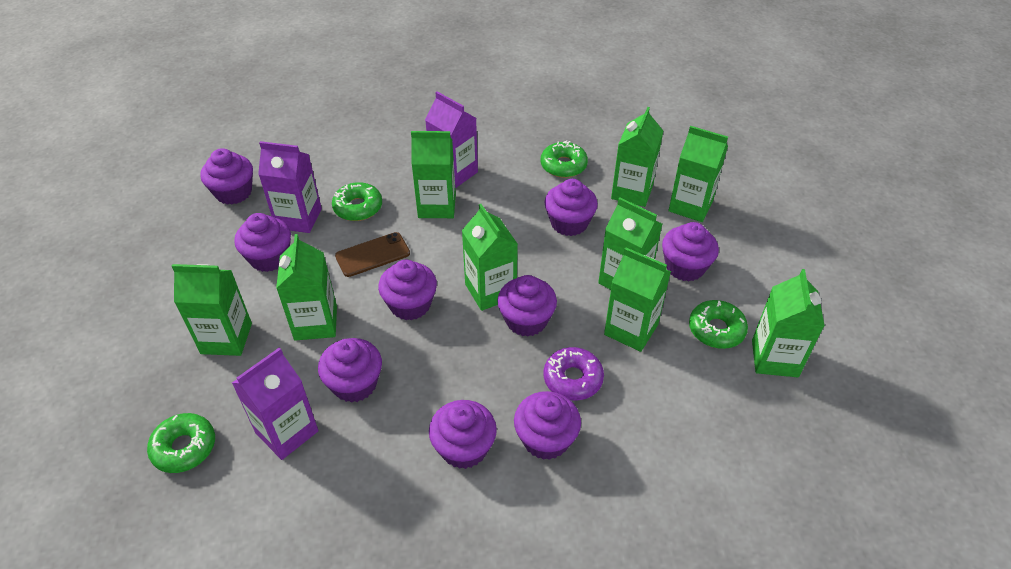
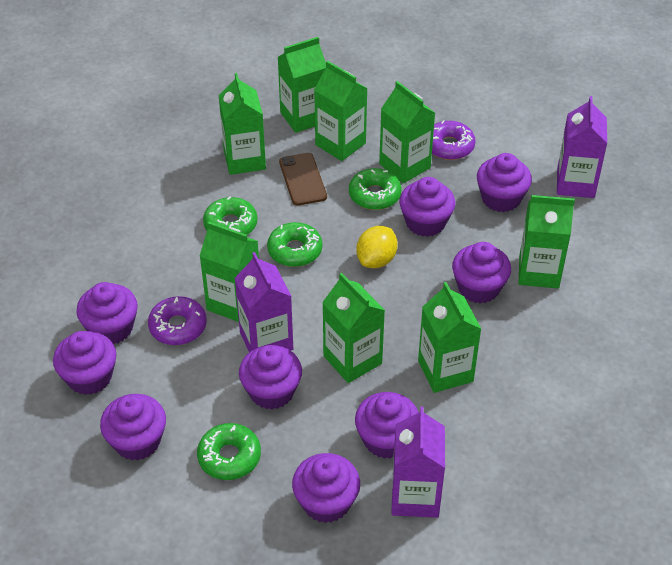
green carton: 9 -> 8
purple donut: 1 -> 2
yellow lemon: 0 -> 1

